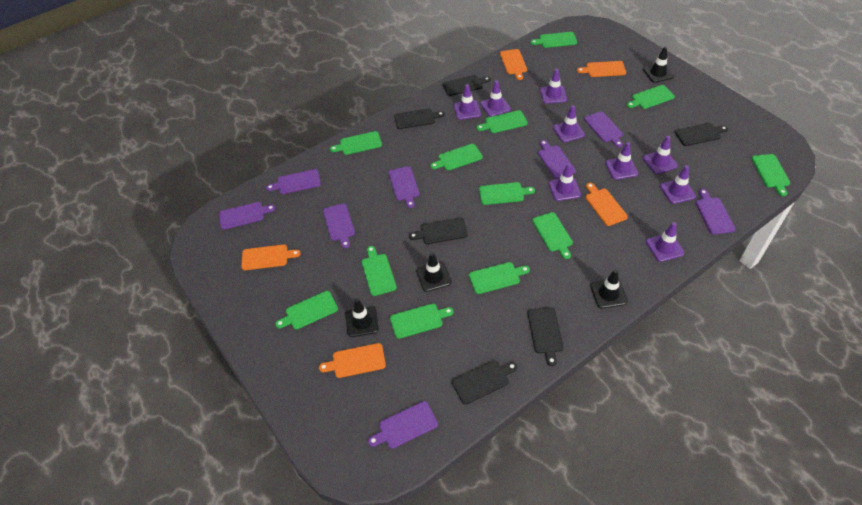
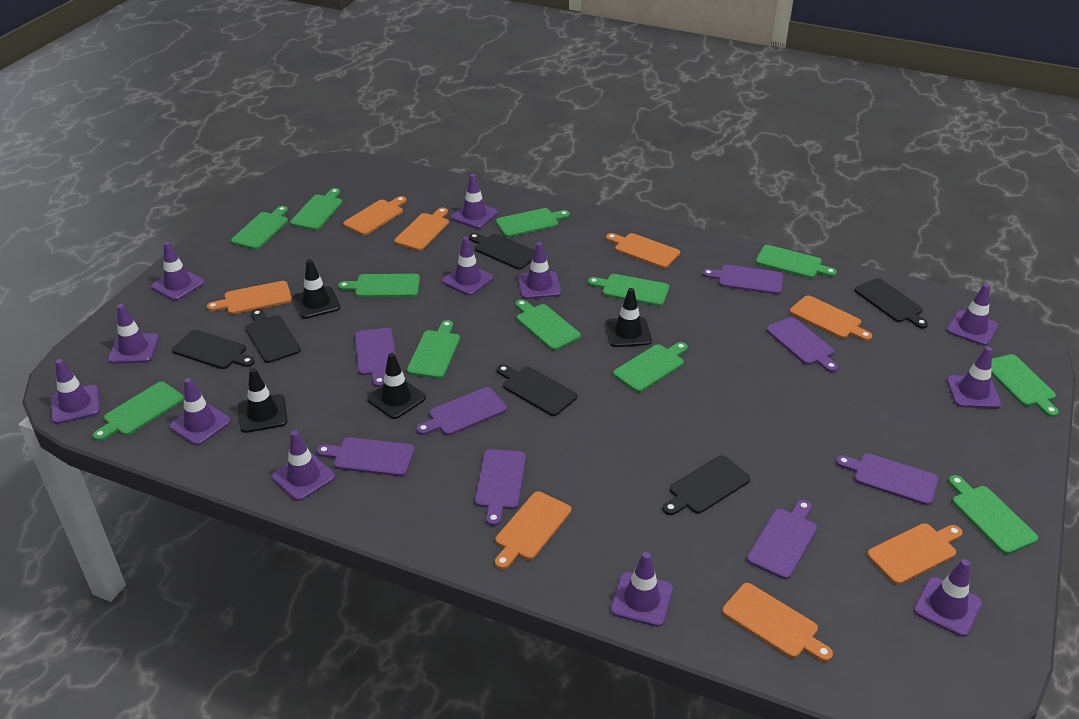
orange cutting board: 5 -> 8
purple traffic cone: 9 -> 12

